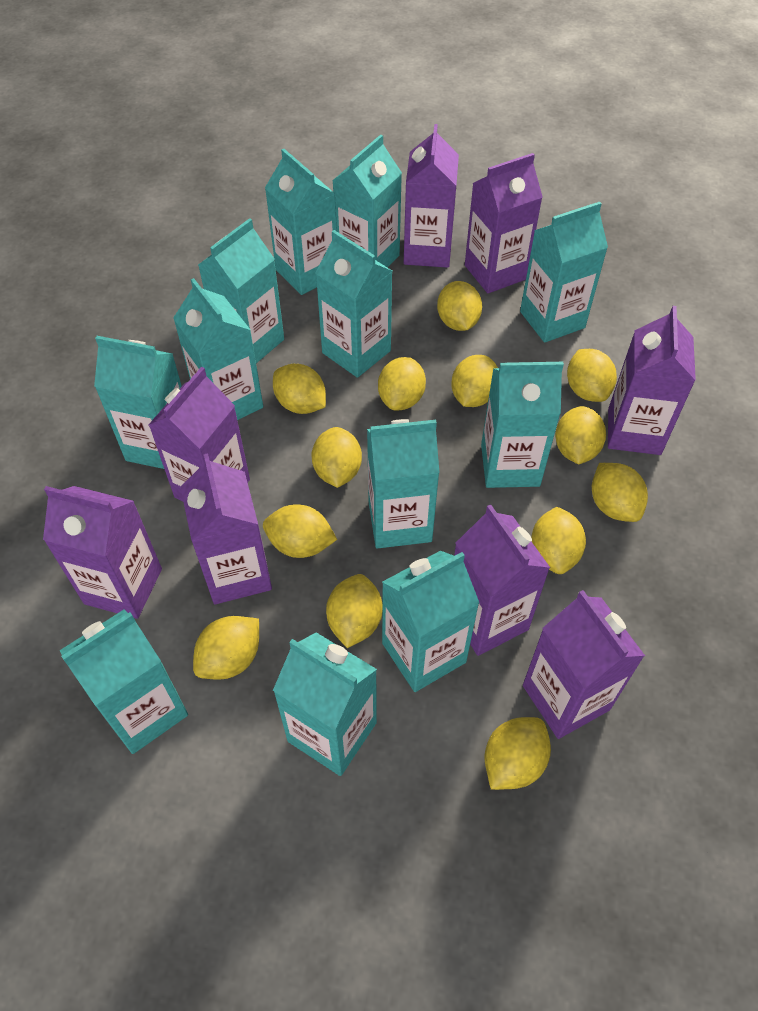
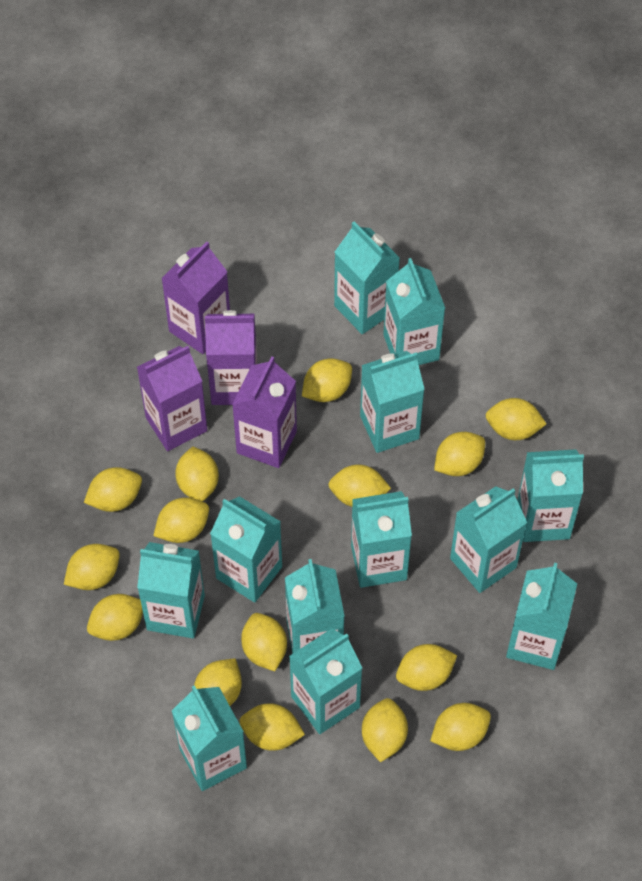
purple carton: 8 -> 4
yellow lemon: 13 -> 15

